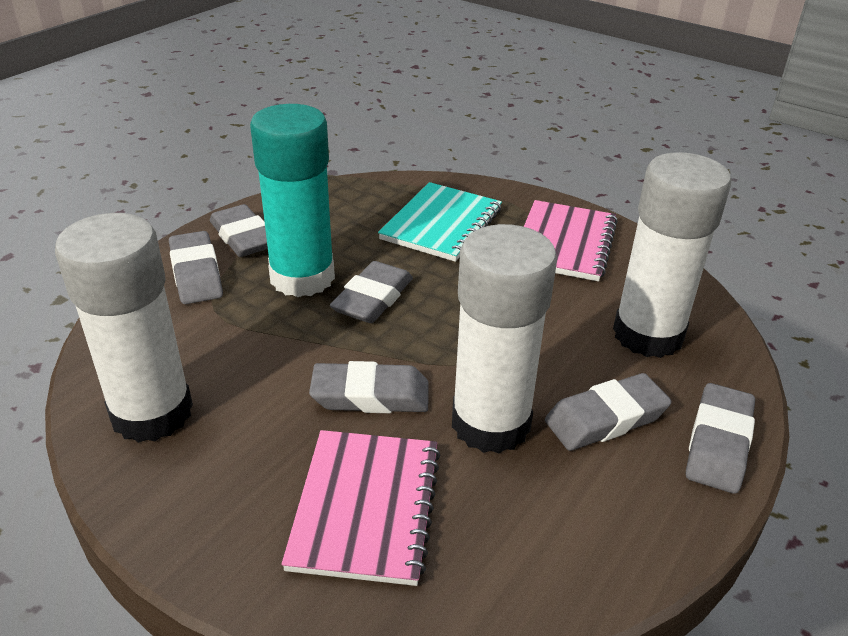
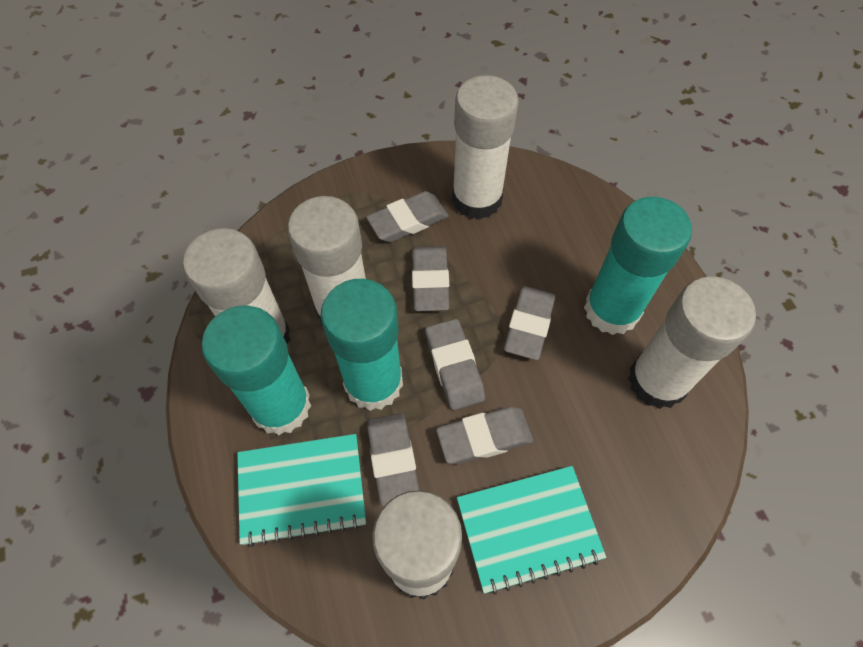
pink notebook: 2 -> 0
turquoise glue stick: 1 -> 3
turquoise notebook: 1 -> 2
white glue stick: 3 -> 5

